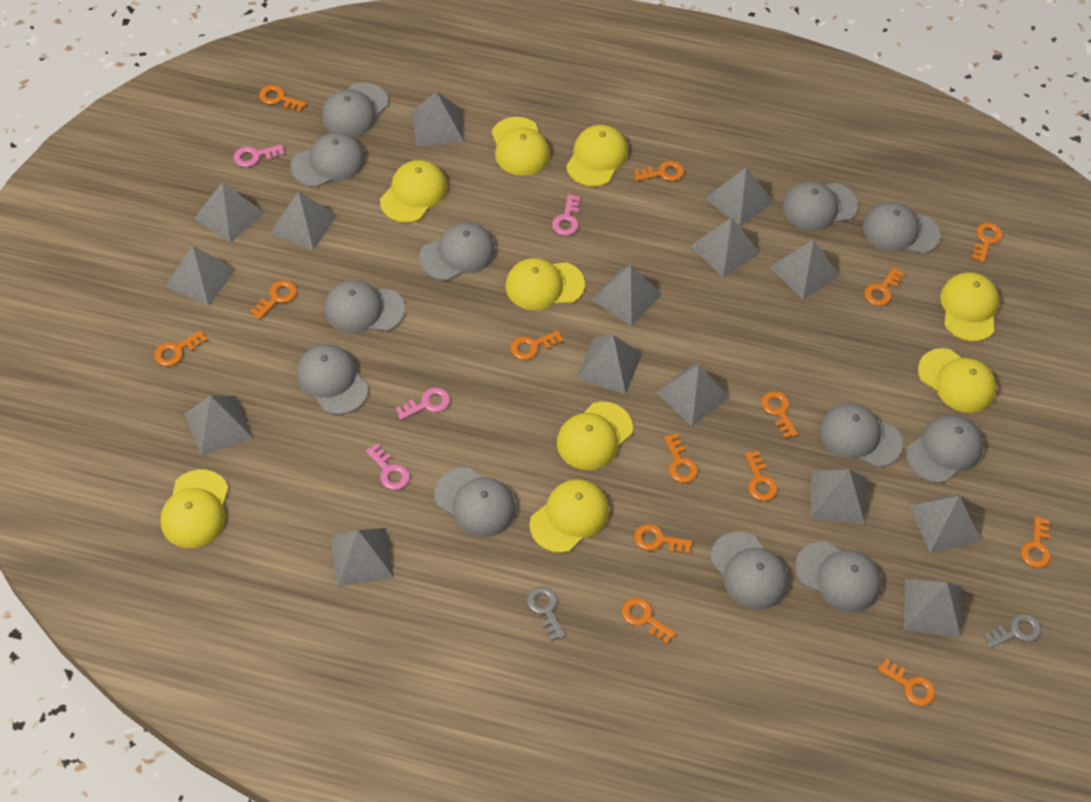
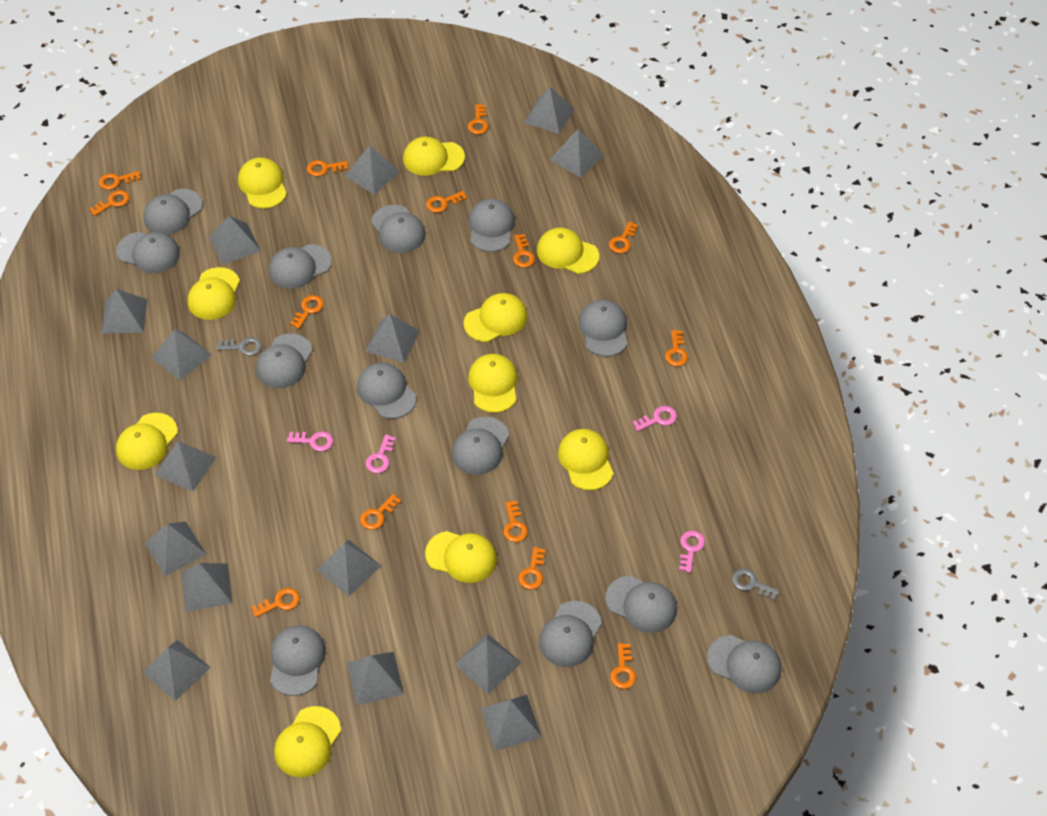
grey cap: 12 -> 13
yellow cap: 9 -> 10

